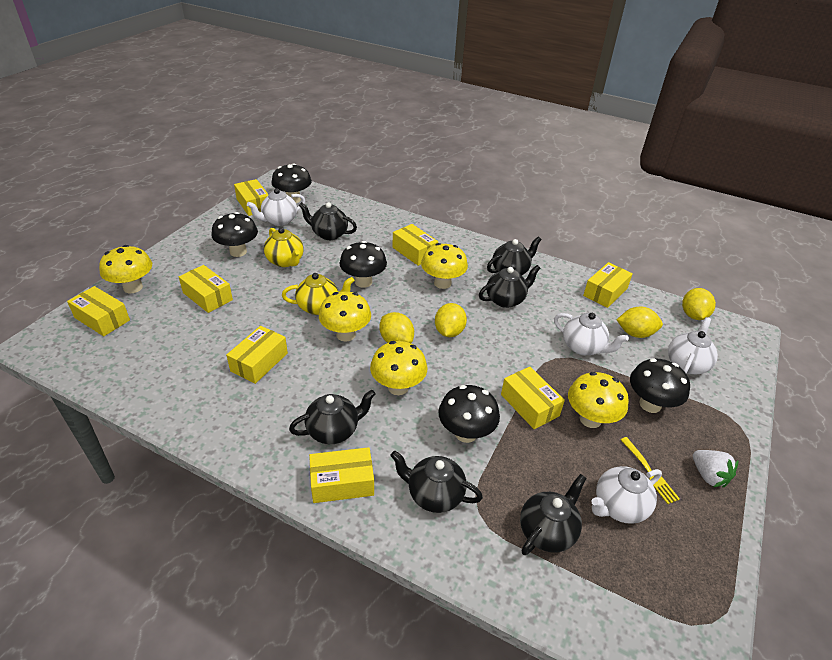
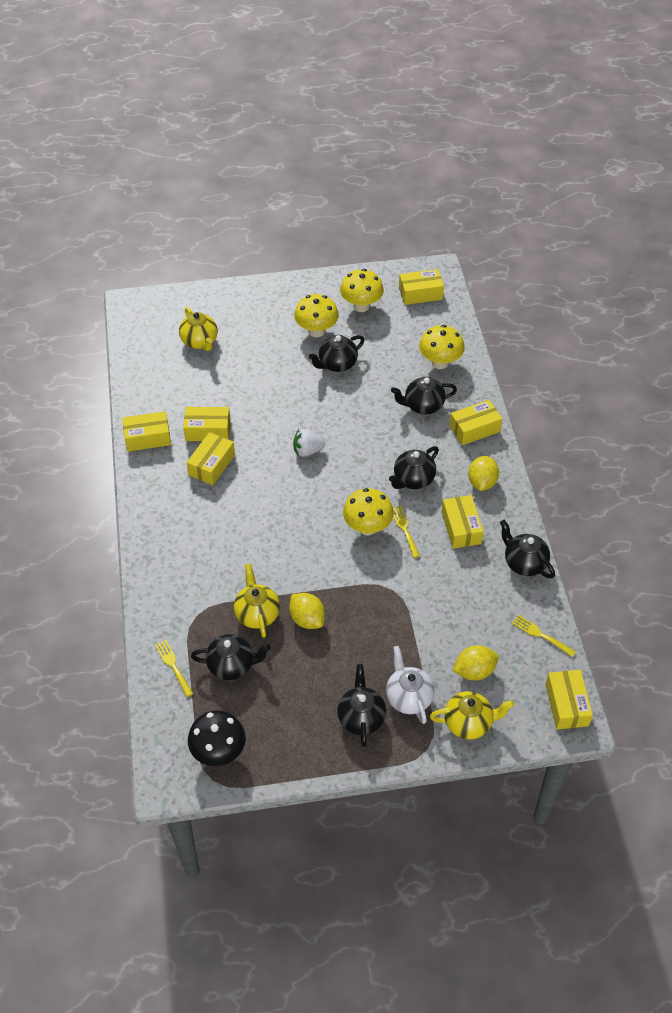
black mushroom: 5 -> 1
white teapot: 4 -> 1
yellow box: 8 -> 7
yellow fork: 1 -> 3
yellow lemon: 4 -> 3
yellow mushroom: 5 -> 4
yellow teapot: 2 -> 3

